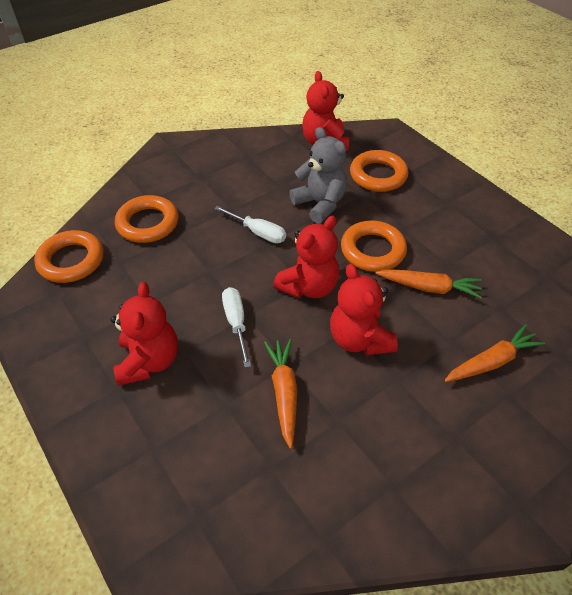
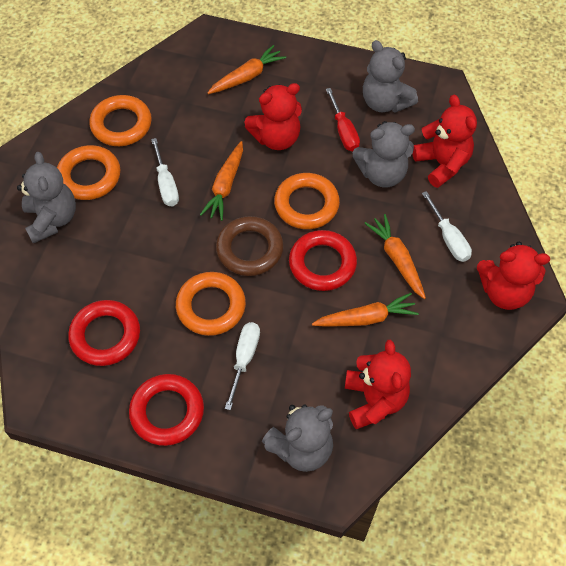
brown ring: 0 -> 1
grey teddy bear: 1 -> 4
orange carrot: 3 -> 4
red ring: 0 -> 3
red screwdriver: 0 -> 1
white screwdriver: 2 -> 3

